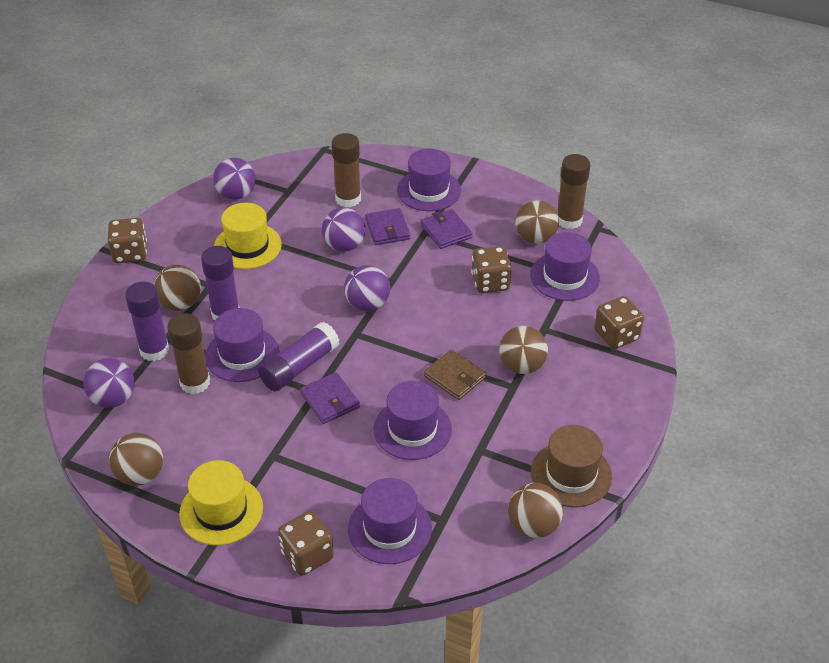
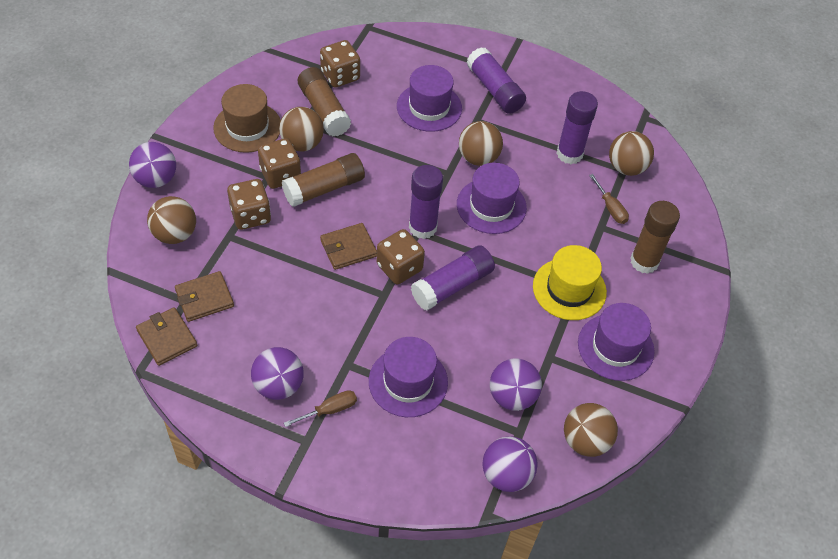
brown screwdriver: 0 -> 2
brown wallet: 1 -> 3
purple glue stick: 3 -> 4
purple hat: 5 -> 4
purple wallet: 3 -> 0
yellow hat: 2 -> 1

